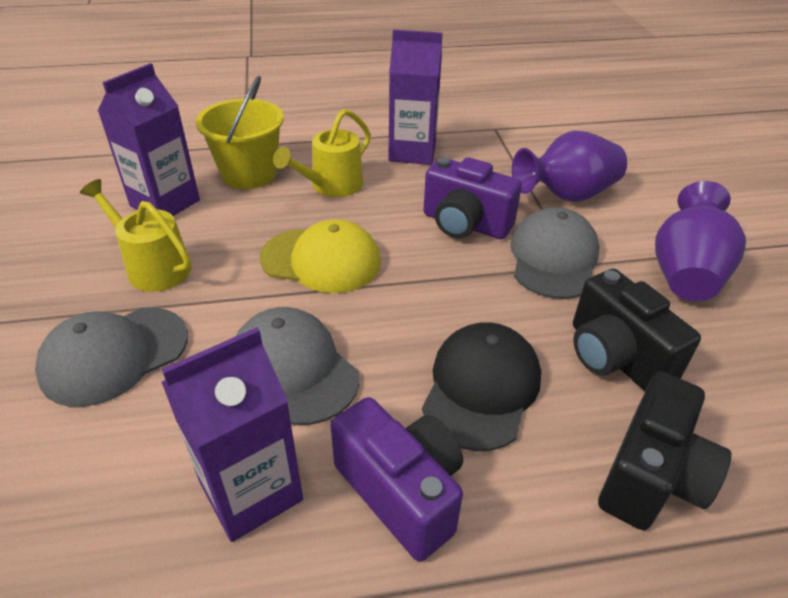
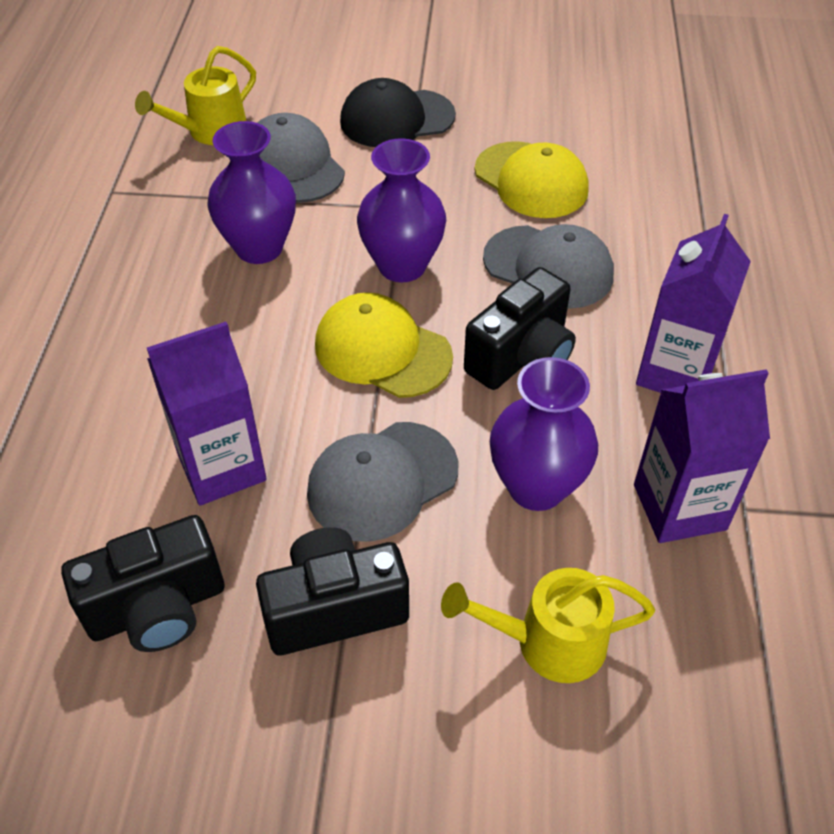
black camera: 2 -> 3
purple camera: 2 -> 0
purple vase: 2 -> 3
yellow bucket: 1 -> 0
yellow cap: 1 -> 2

